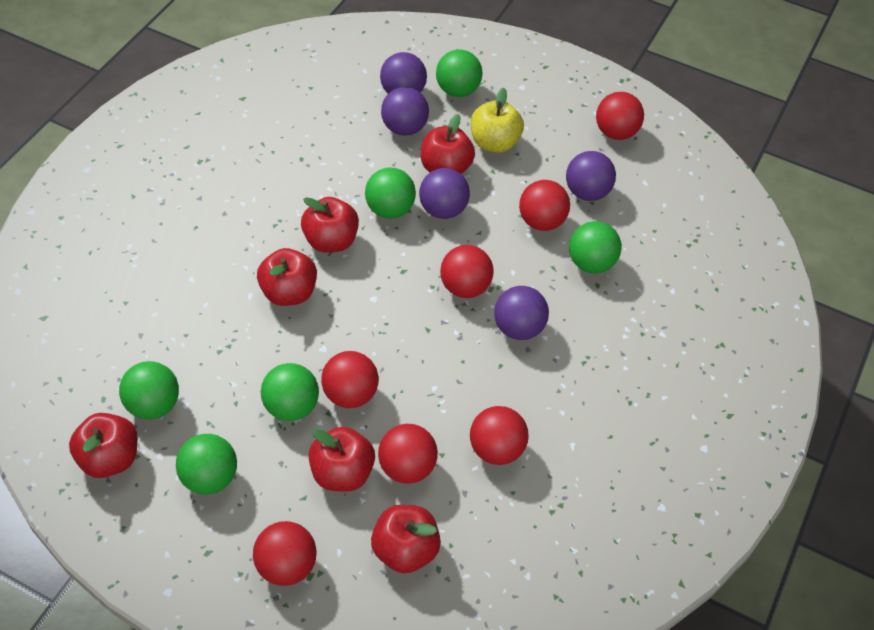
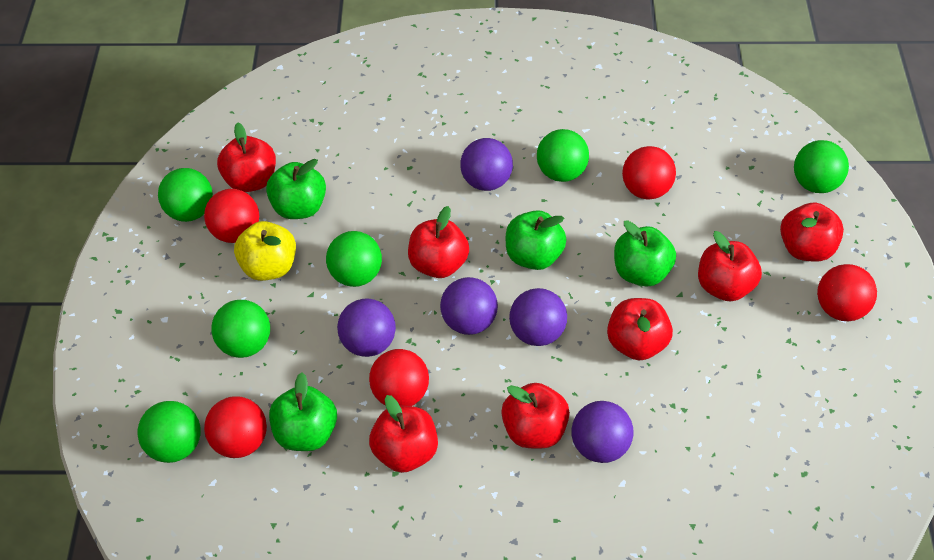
green apple: 0 -> 4
red apple: 6 -> 7
red ball: 7 -> 5

